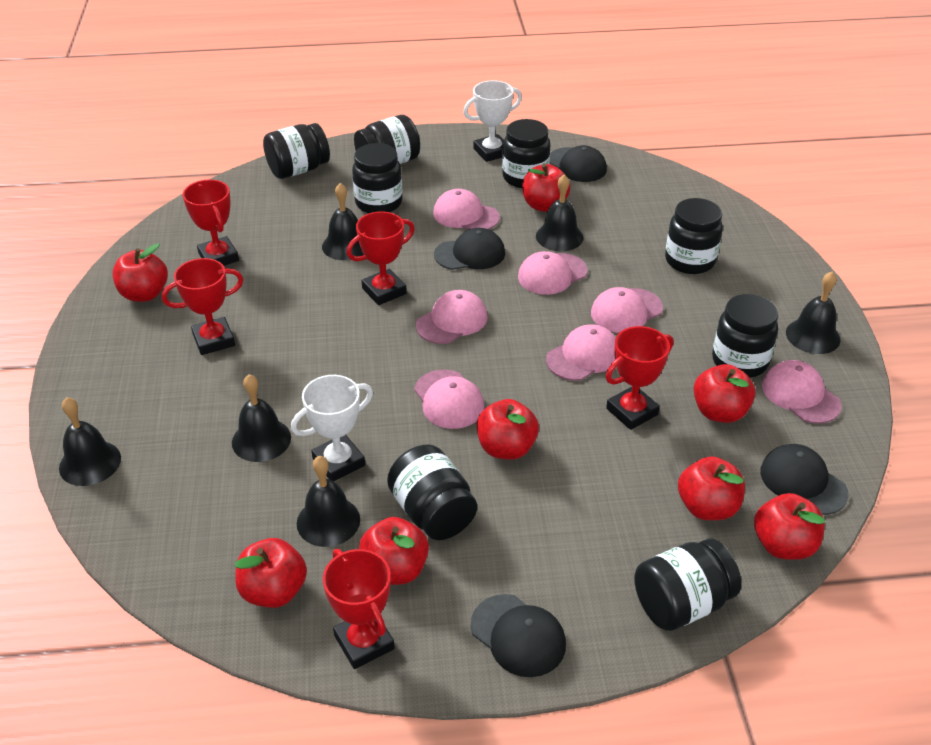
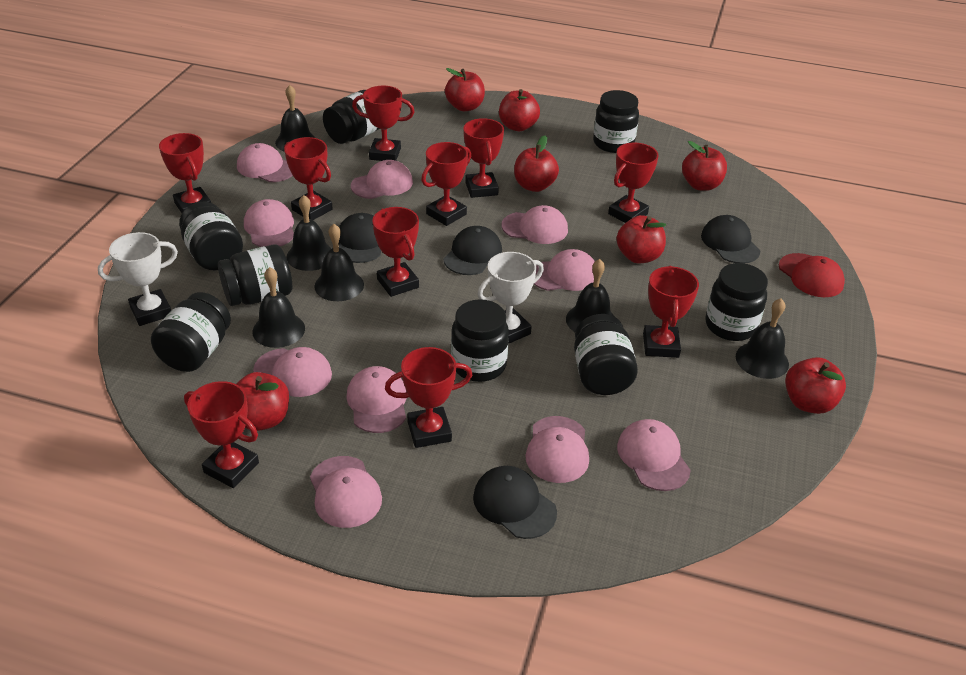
pink cap: 7 -> 10
red apple: 8 -> 7
red cap: 0 -> 1
red trophy: 5 -> 10

